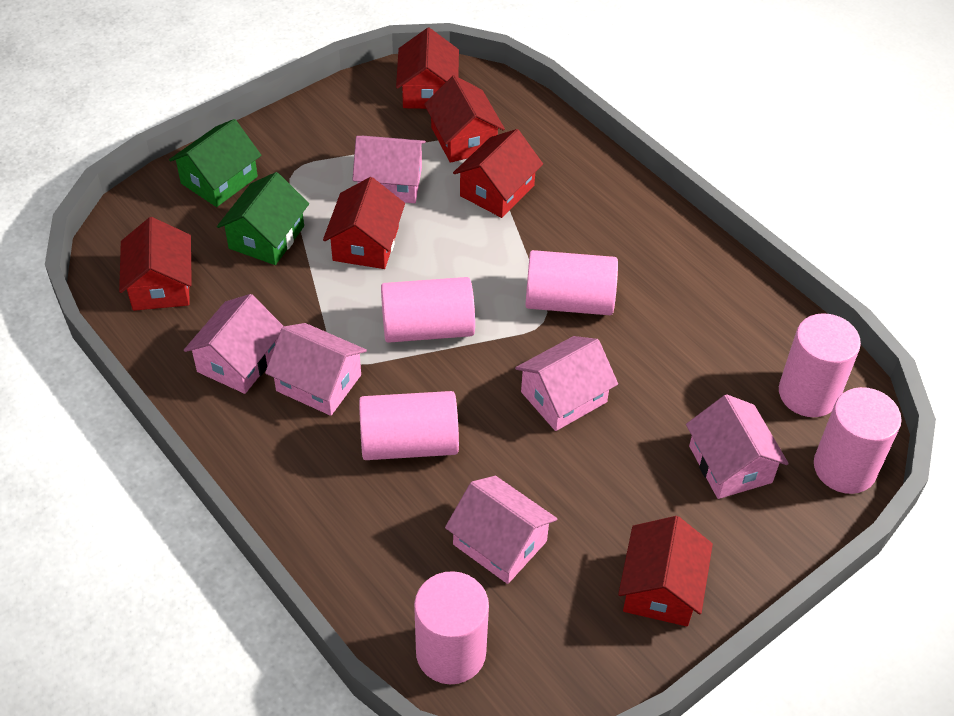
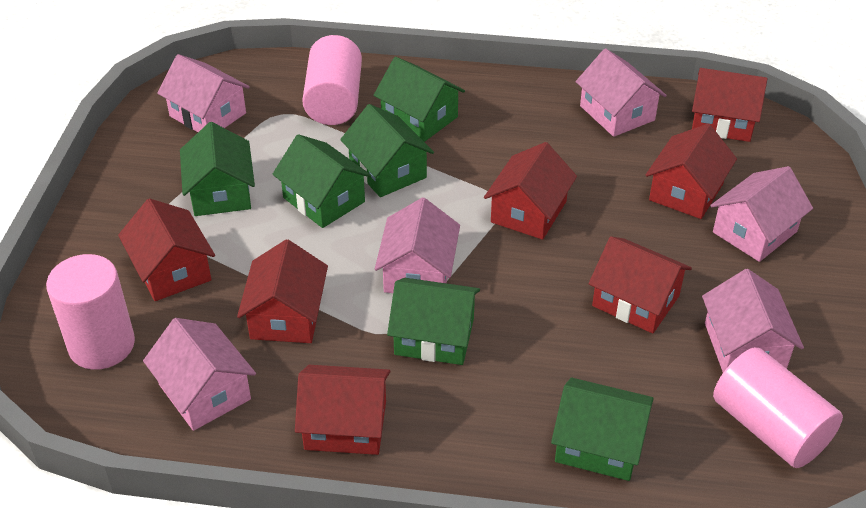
green house: 2 -> 6
pink cylinder: 6 -> 3
red house: 6 -> 7

